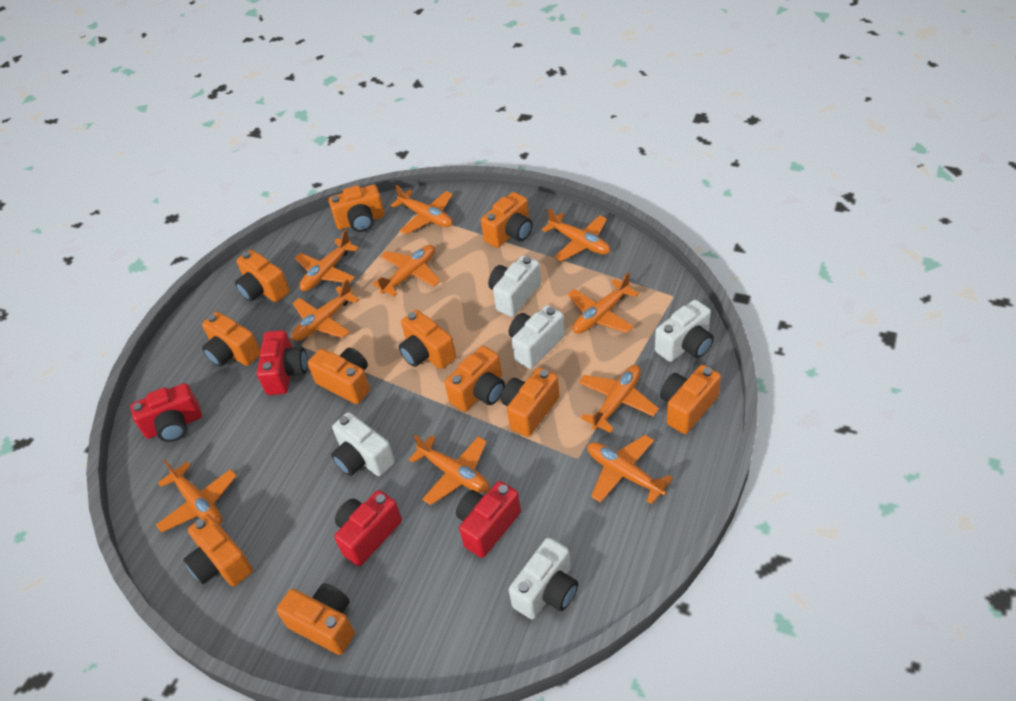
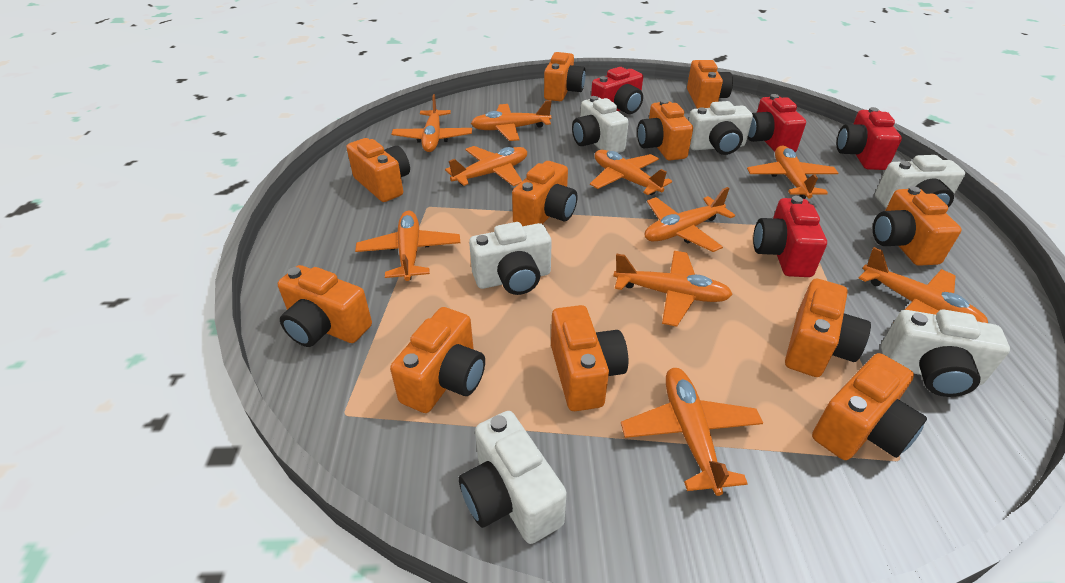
white camera: 5 -> 6

